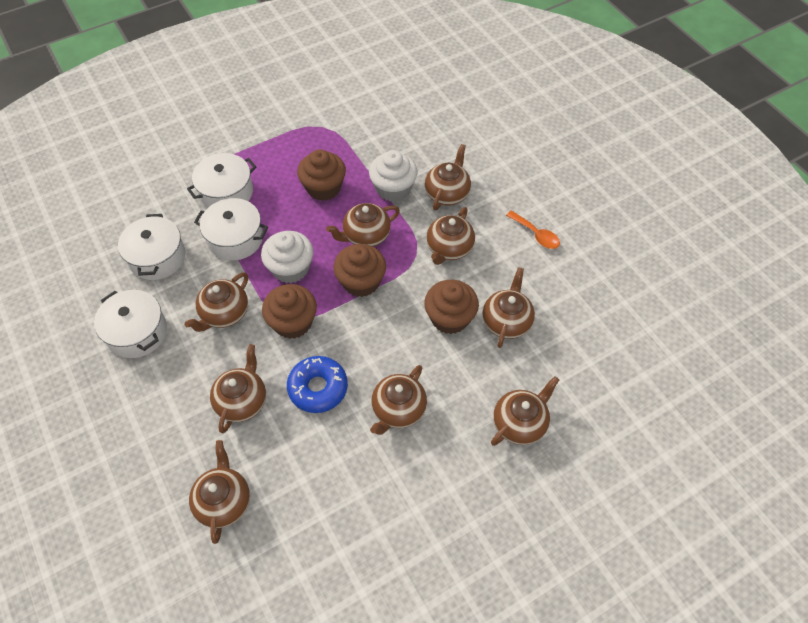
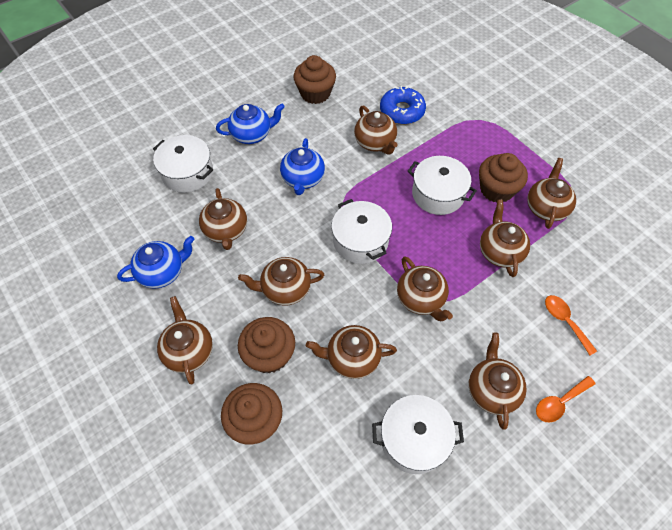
blue teapot: 0 -> 3
orange spoon: 1 -> 2
white cupcake: 2 -> 0

